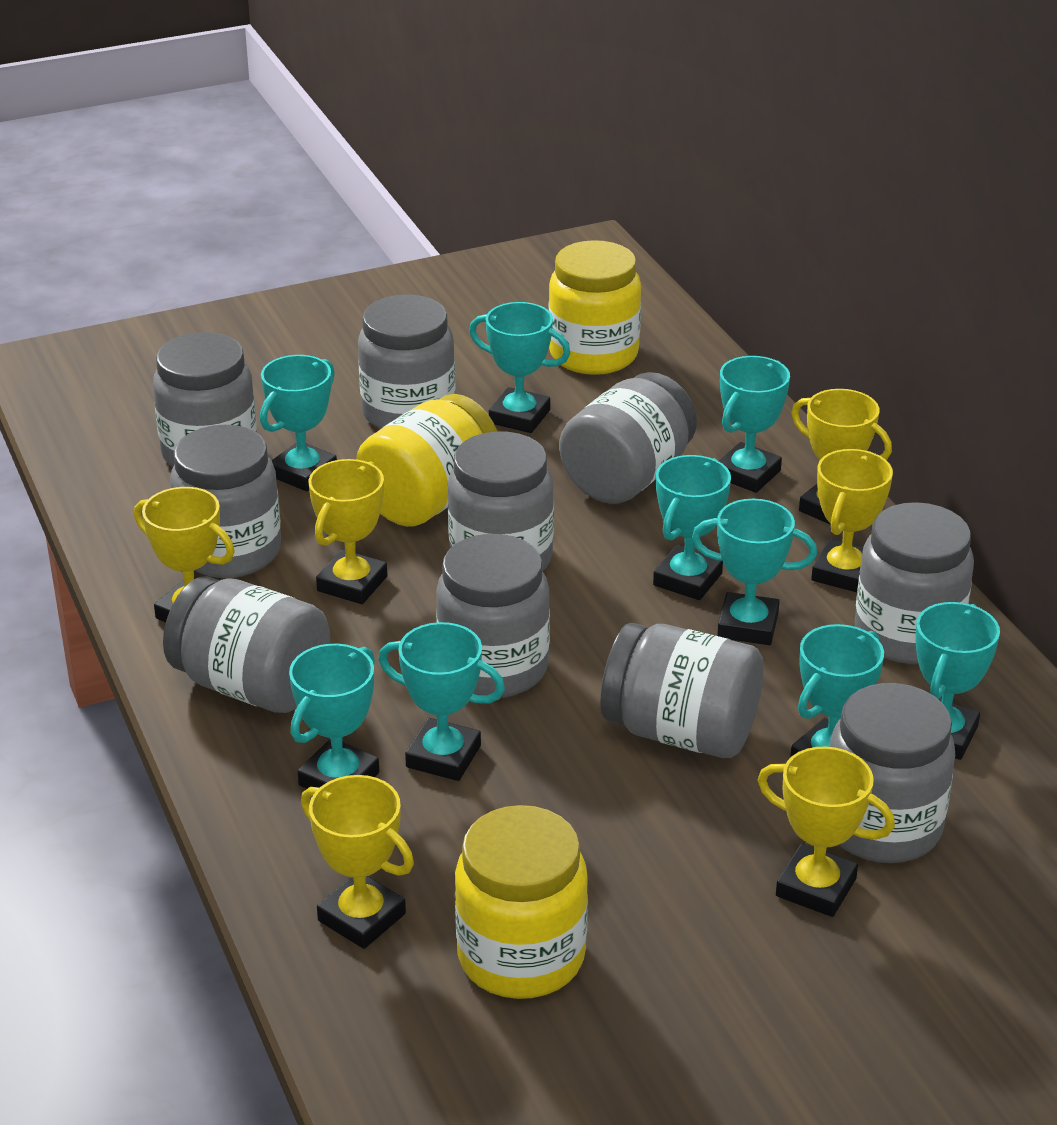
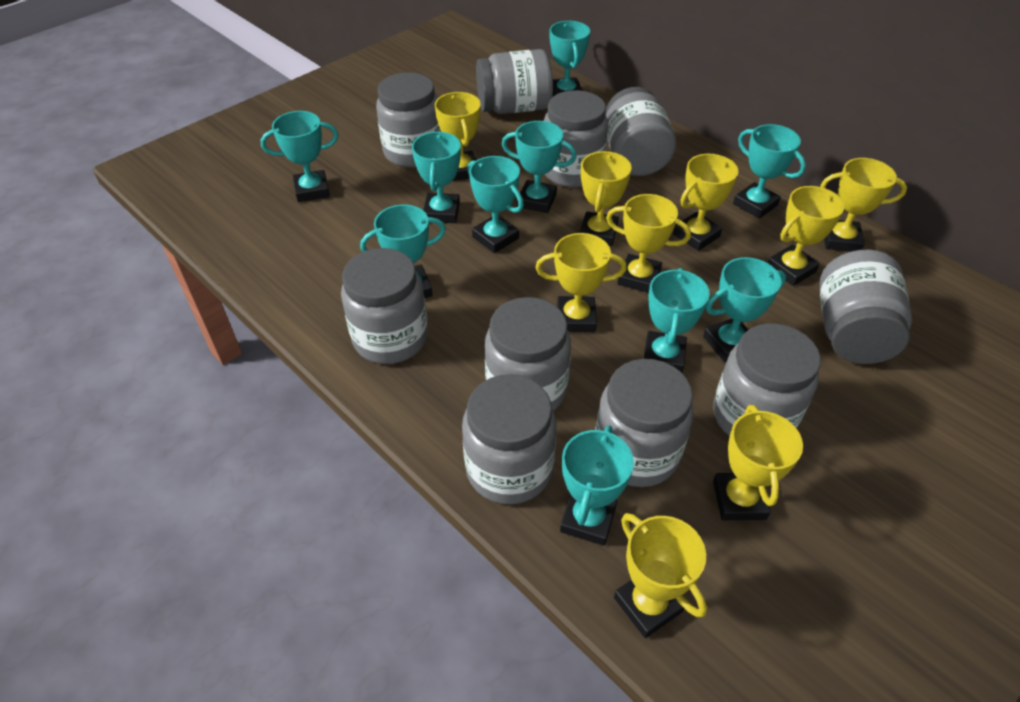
turquoise trophy: 9 -> 10
yellow jar: 3 -> 0
yellow trophy: 6 -> 9

